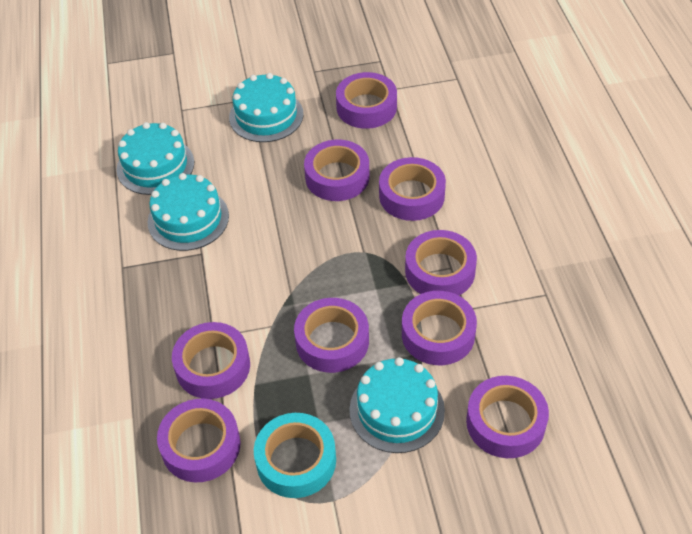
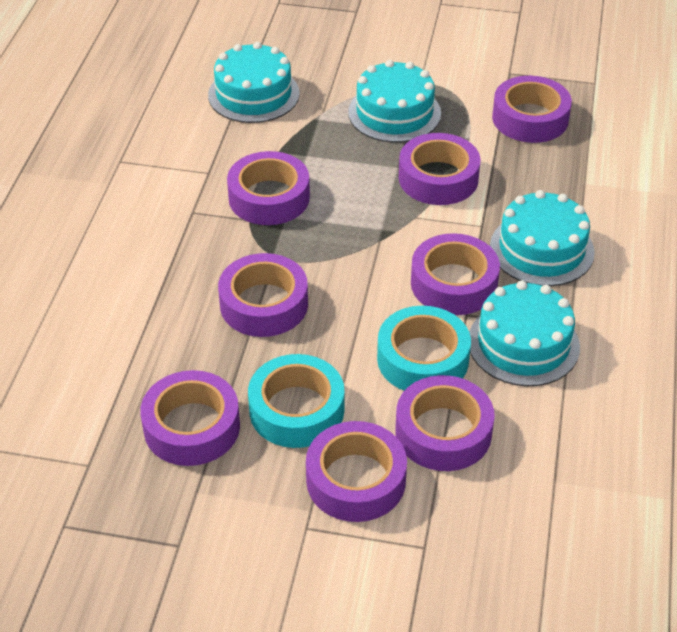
purple tape: 9 -> 8
turquoise tape: 1 -> 2

